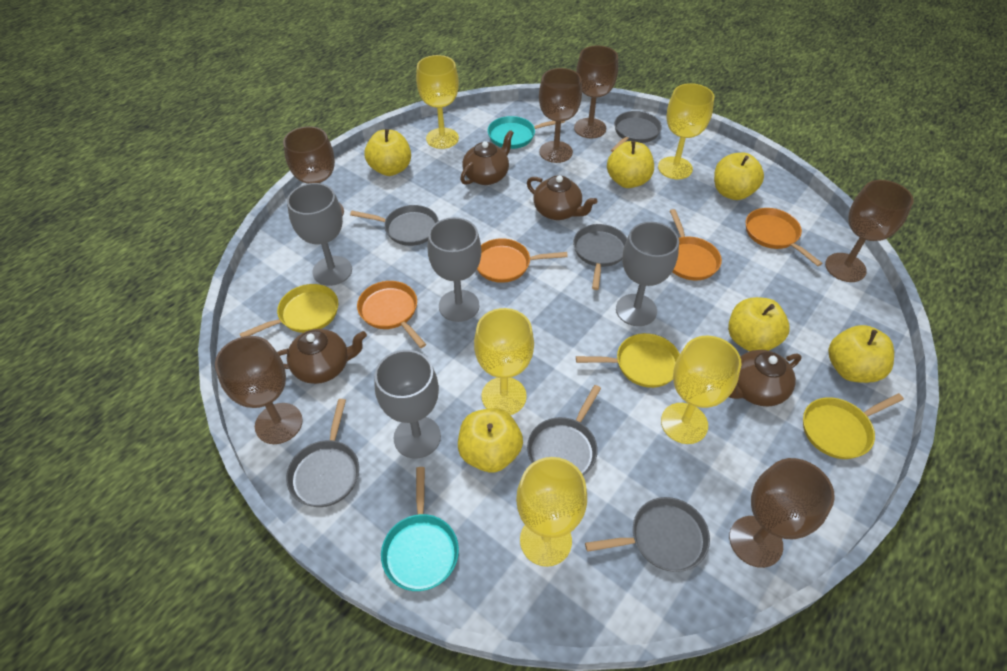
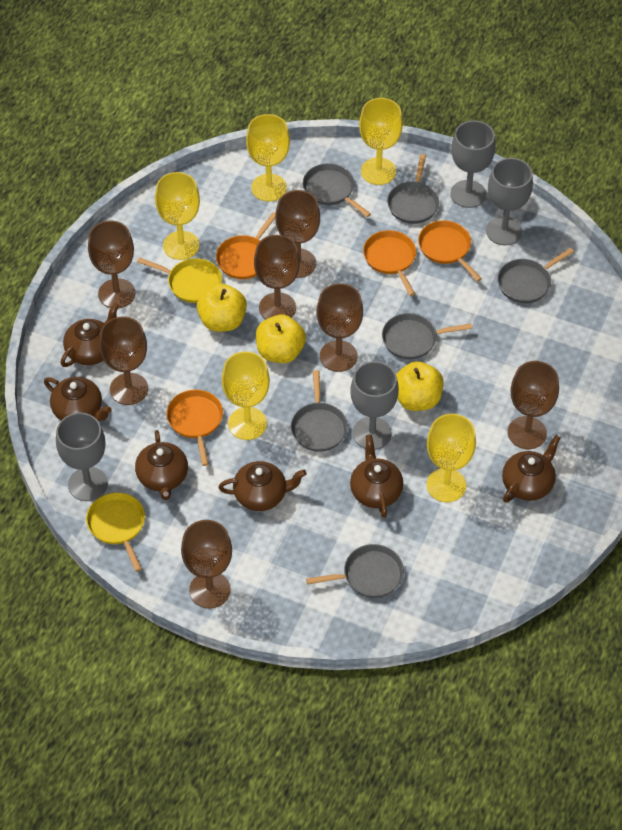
brown goblet: 6 -> 7
brown teapot: 4 -> 6
turquoise pan: 2 -> 0
yellow apple: 6 -> 3
yellow pan: 3 -> 2

